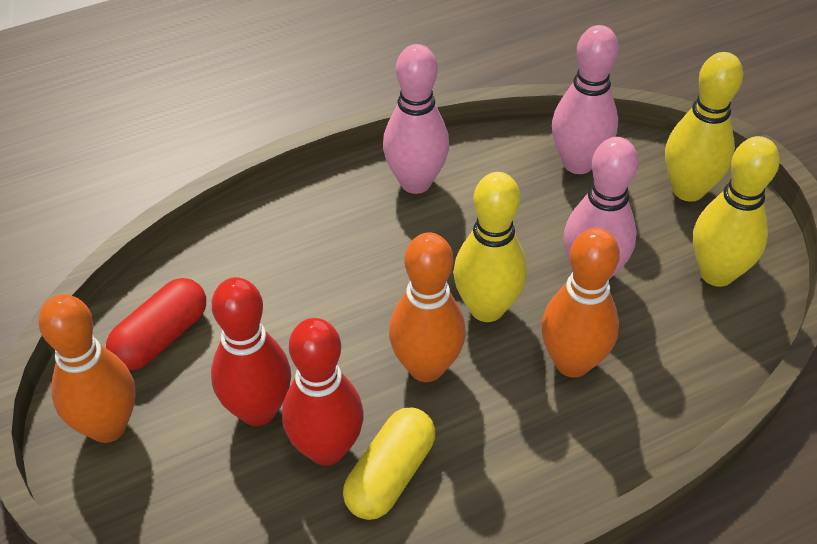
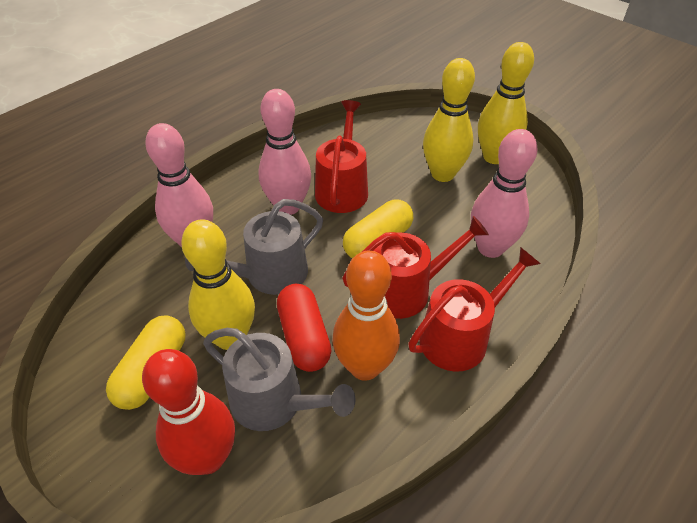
grey watering can: 0 -> 2
orange bowling pin: 3 -> 1
red bowling pin: 2 -> 1
red watering can: 0 -> 3
yellow capsule: 1 -> 2

